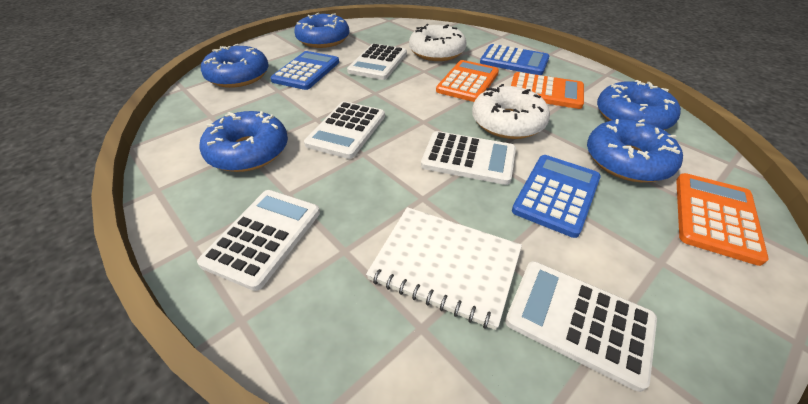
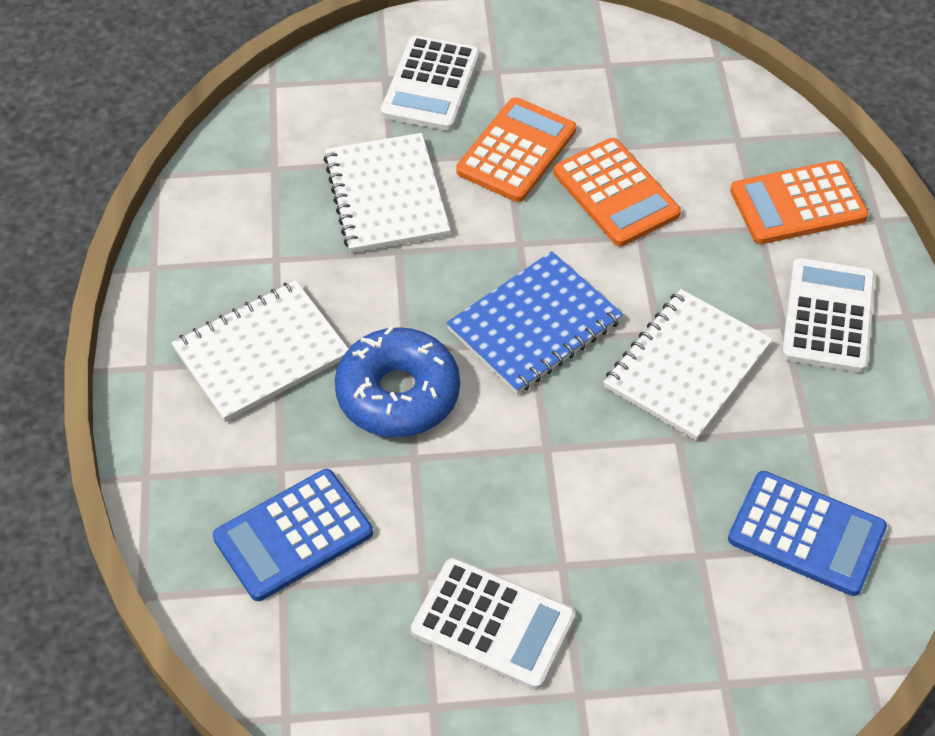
blue calculator: 3 -> 2
blue donut: 5 -> 1
blue notebook: 0 -> 1
white calculator: 5 -> 3
white donut: 2 -> 0
white notebook: 1 -> 3

